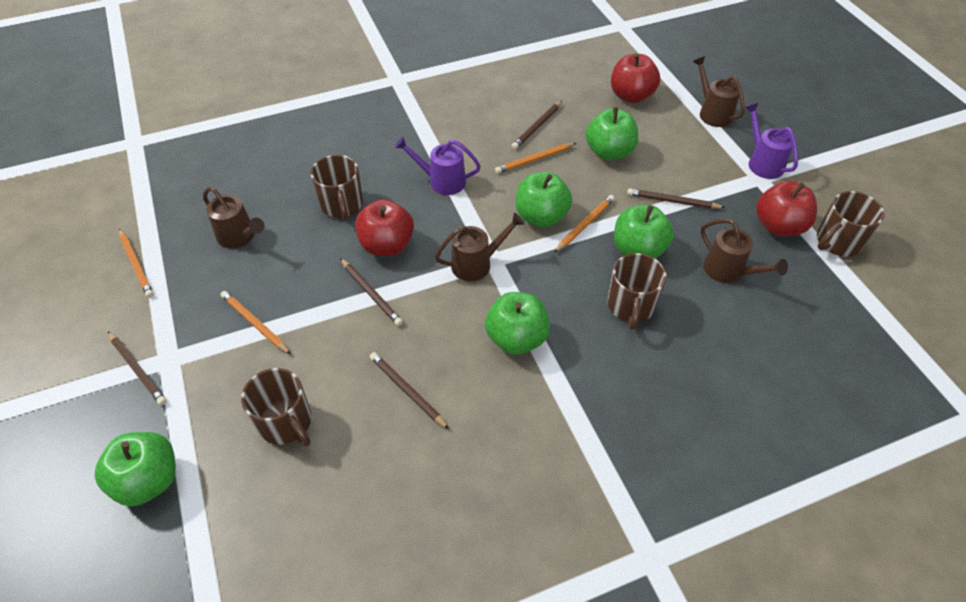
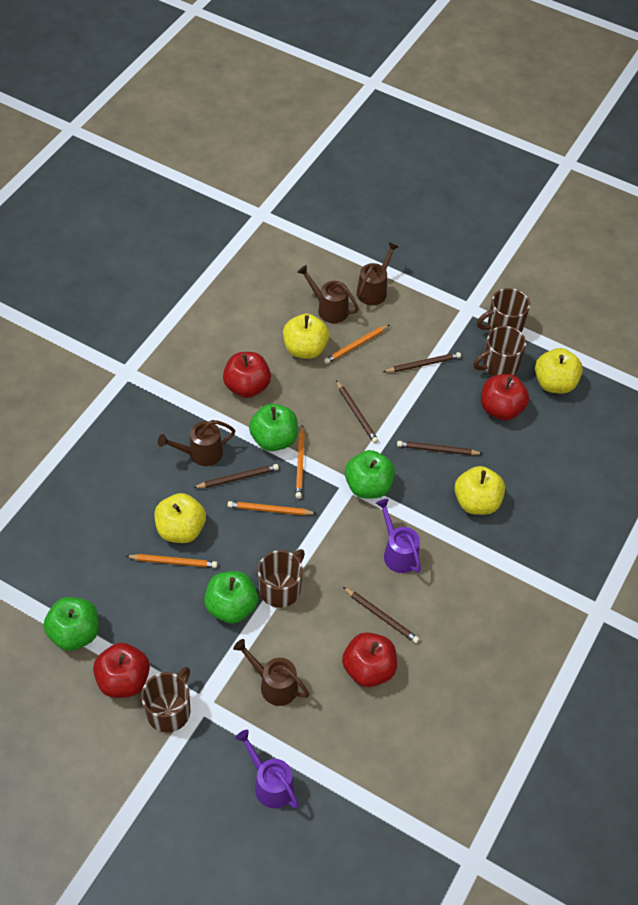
green apple: 5 -> 4
red apple: 3 -> 4
yellow apple: 0 -> 4

